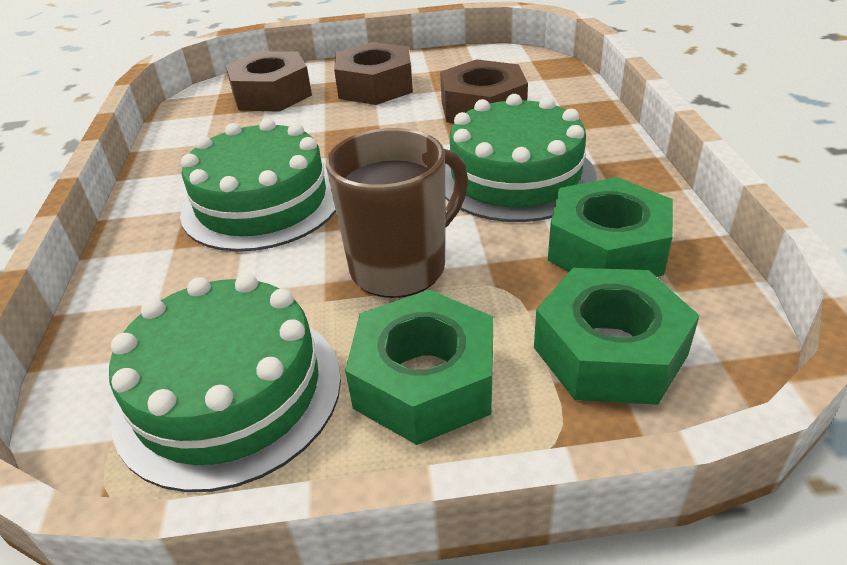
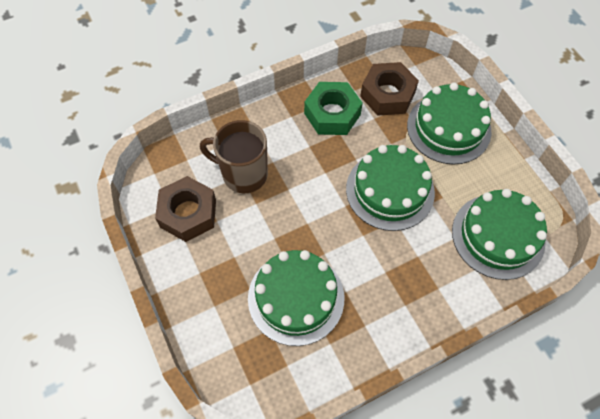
brown nut: 3 -> 2
green cake: 3 -> 4
green nut: 3 -> 1

